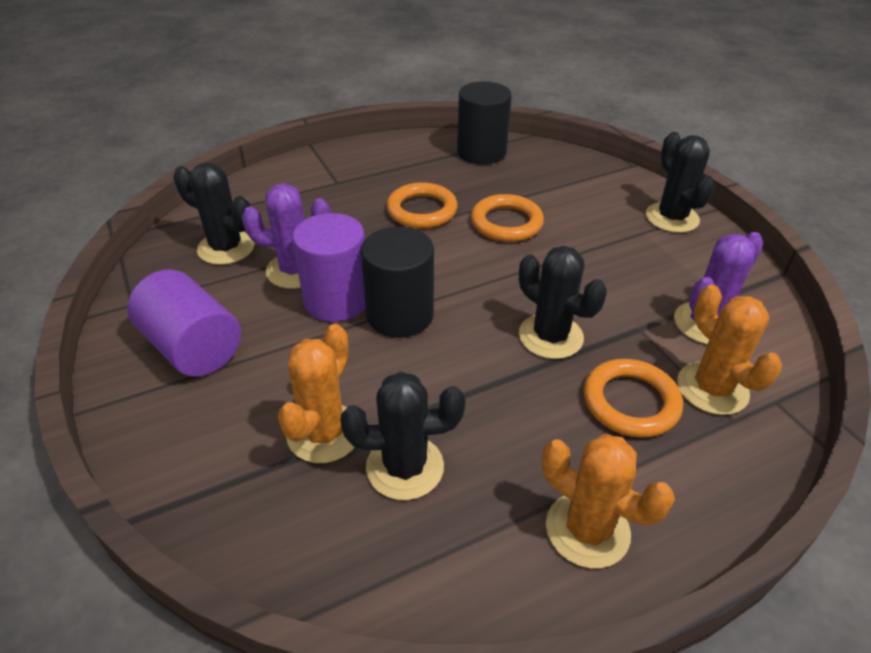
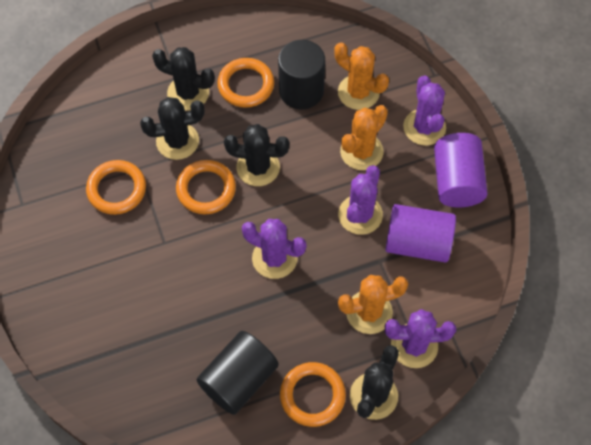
orange ring: 3 -> 4
purple cactus: 2 -> 4

